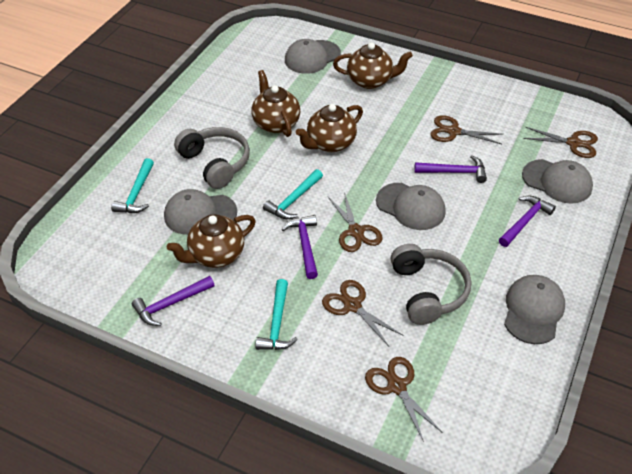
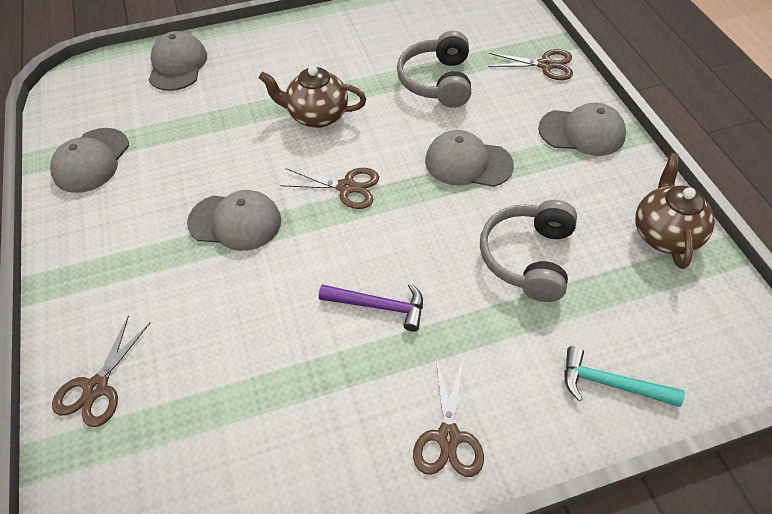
brown scissors: 5 -> 4
brown teapot: 4 -> 2
purple hammer: 4 -> 1
turquoise hammer: 3 -> 1

